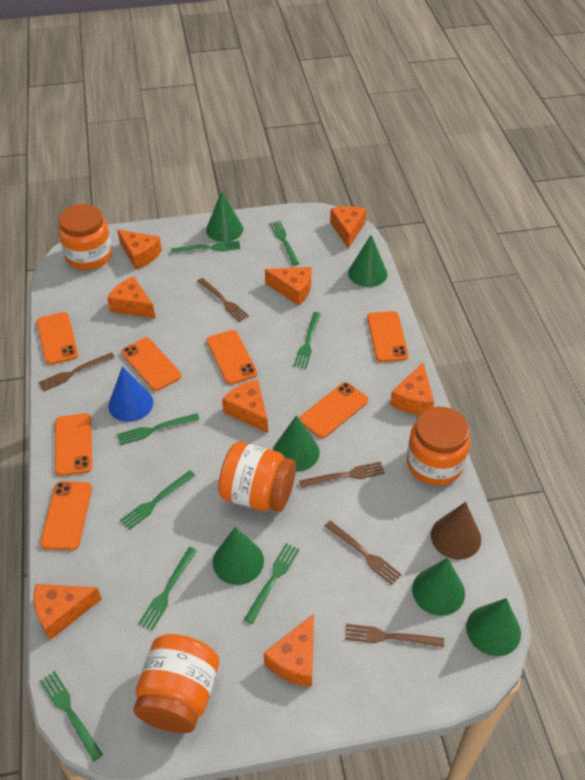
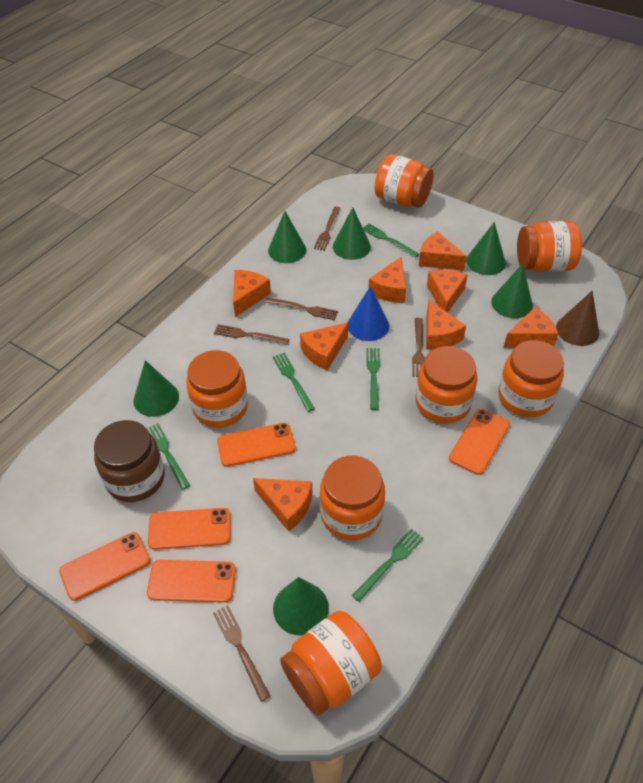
brown jar: 0 -> 1
green fork: 8 -> 5
orange jar: 4 -> 7
orange phone: 7 -> 5

